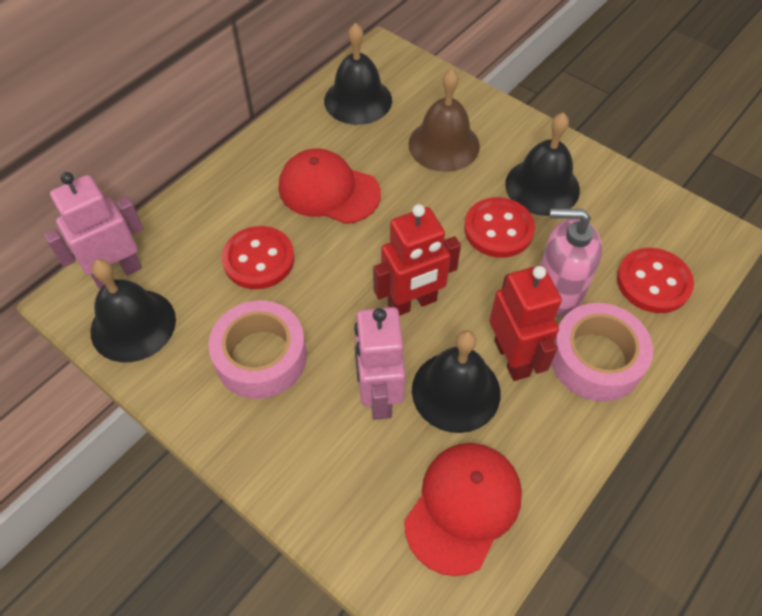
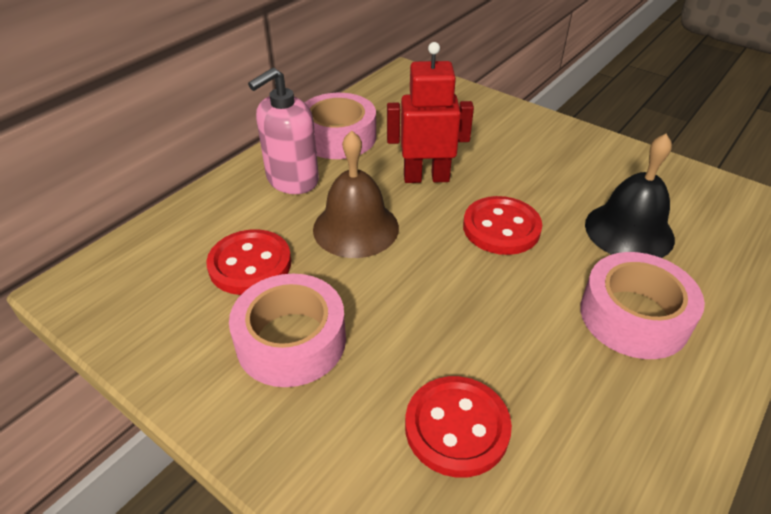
black bell: 4 -> 1
pink robot: 2 -> 0
pink tape: 2 -> 3
red cap: 2 -> 0
red robot: 2 -> 1

